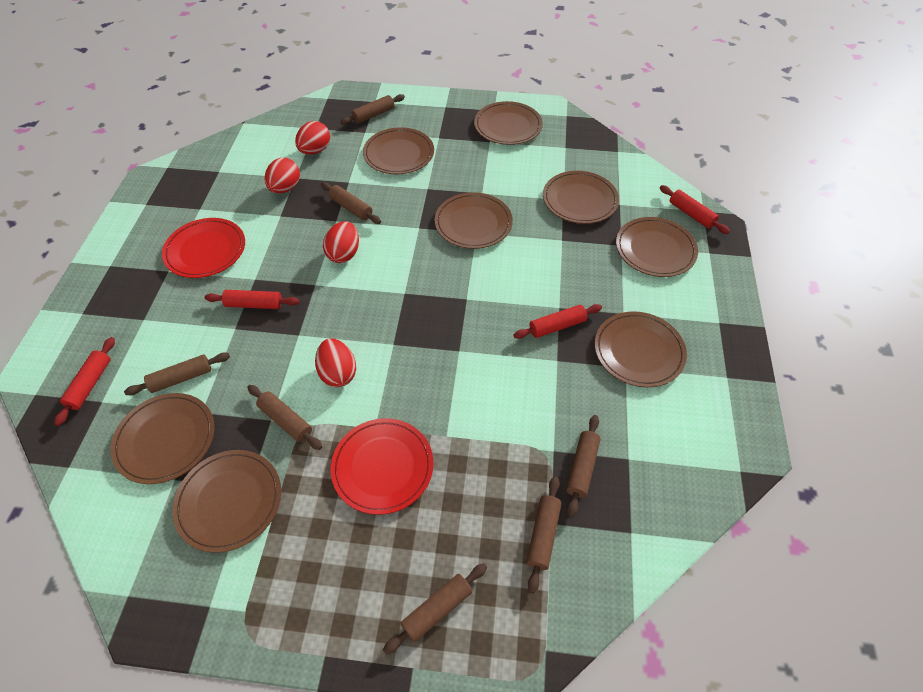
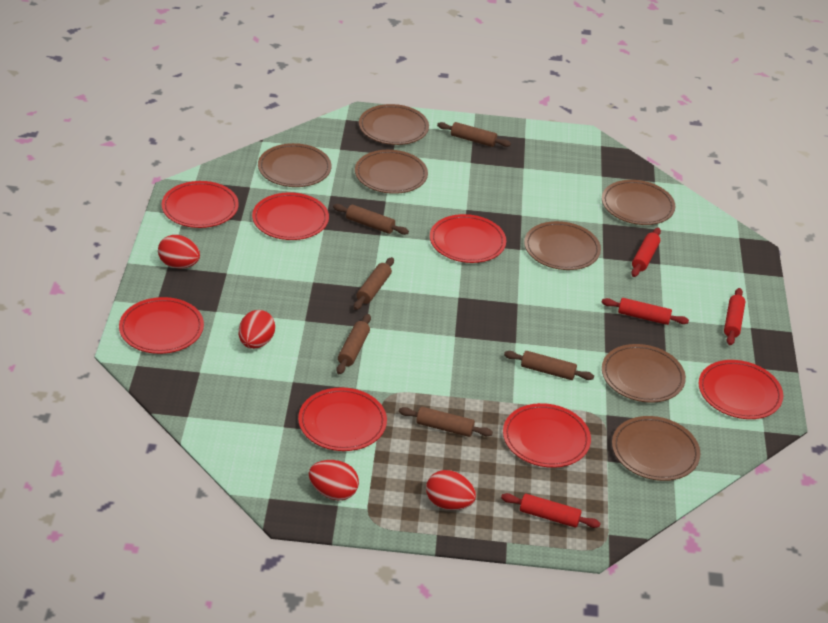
brown plate: 8 -> 7
brown rolling pin: 7 -> 6
red plate: 2 -> 7

